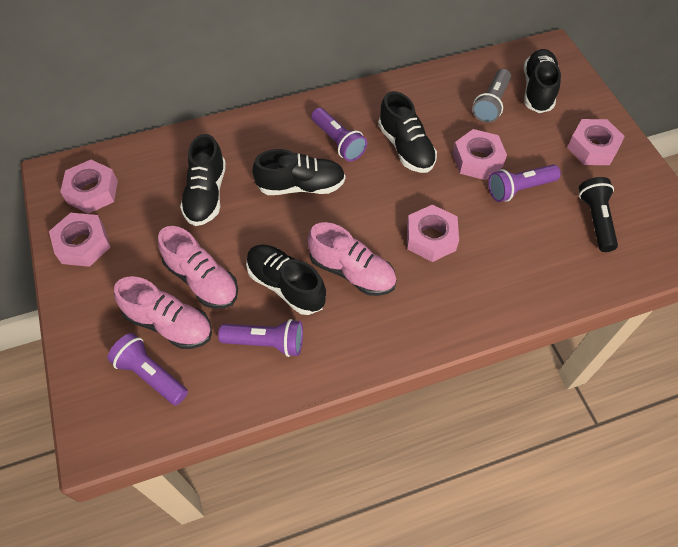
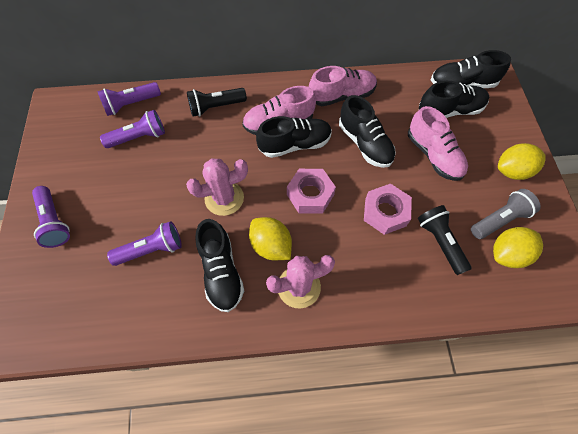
black flashlight: 1 -> 2
pink cactus: 0 -> 2
pink nut: 5 -> 2
yellow lemon: 0 -> 3

